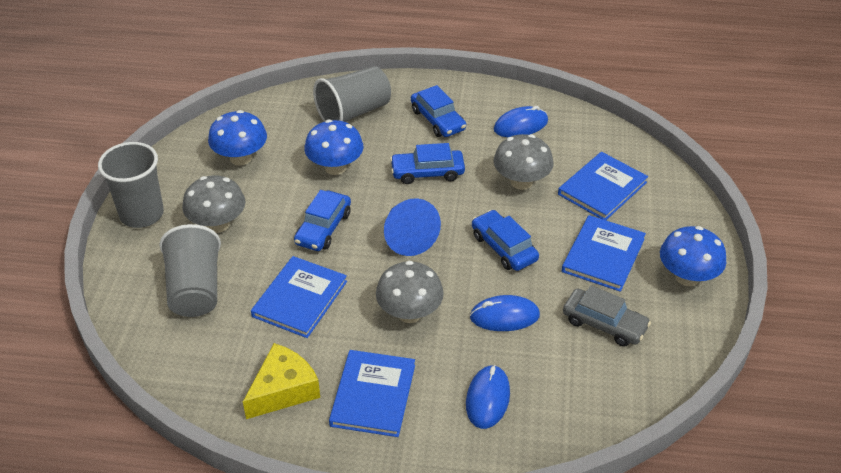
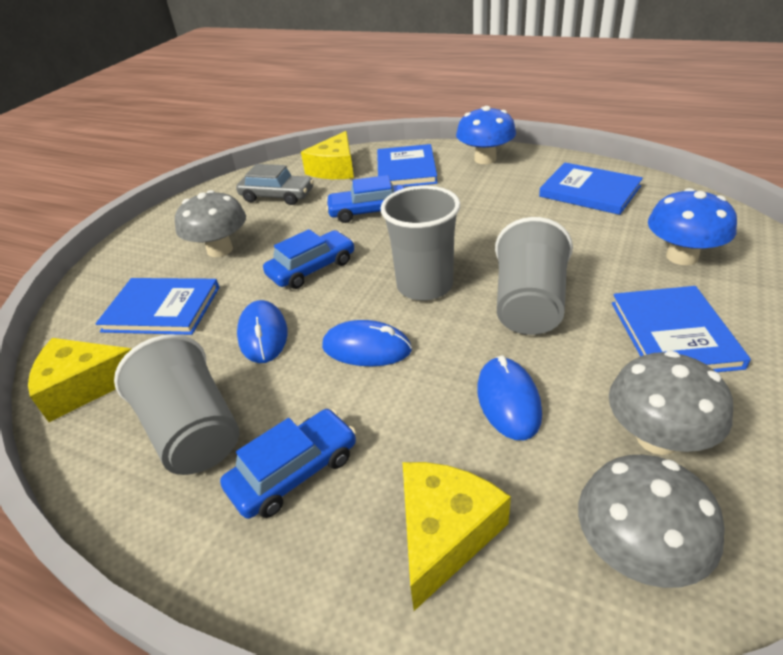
blue car: 4 -> 3
blue cone: 1 -> 0
blue mushroom: 3 -> 2
yellow cheese: 1 -> 3

